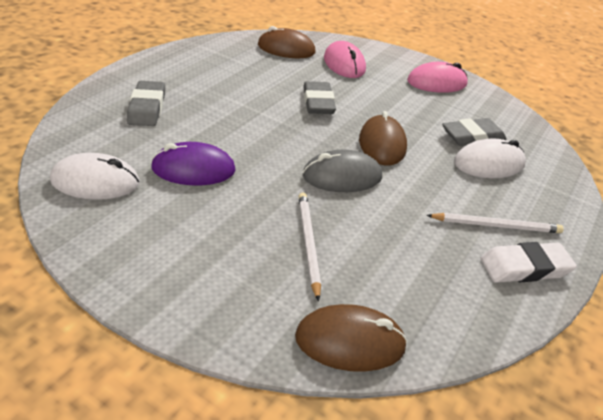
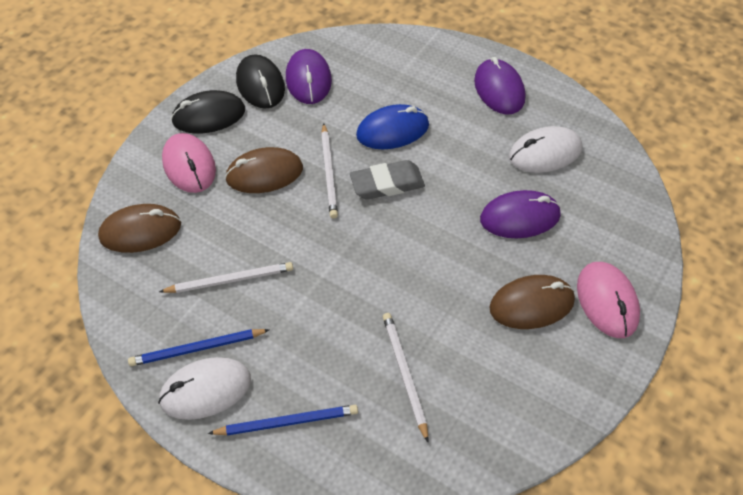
black mouse: 0 -> 2
blue mouse: 0 -> 1
blue pencil: 0 -> 2
grey eraser: 3 -> 1
grey mouse: 1 -> 0
purple mouse: 1 -> 3
white eraser: 1 -> 0
white pencil: 2 -> 3

